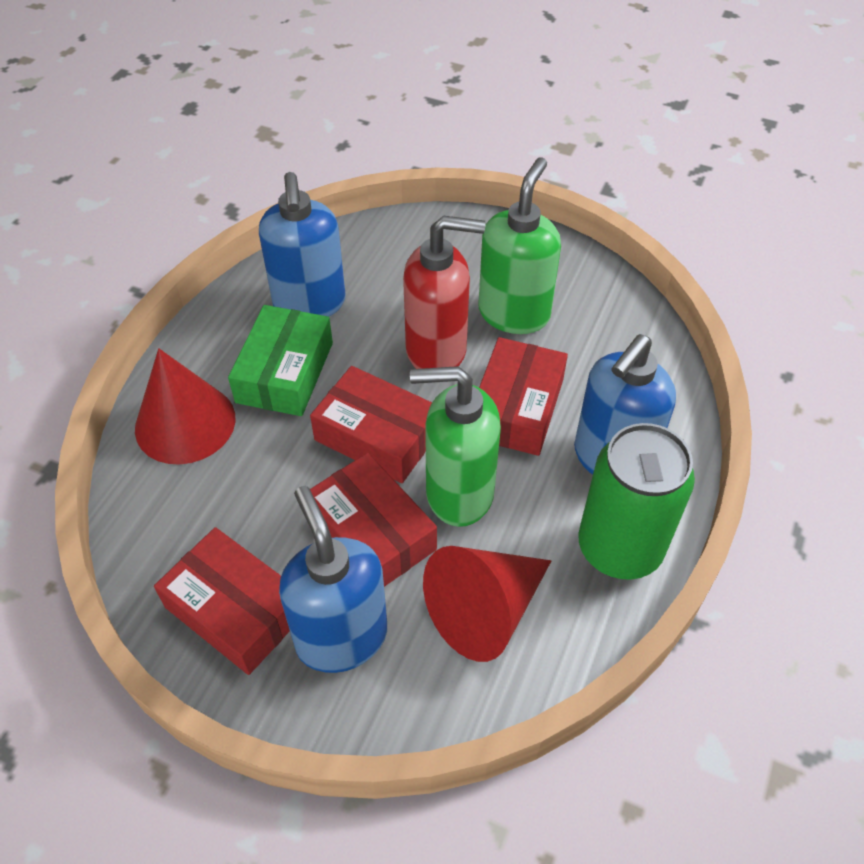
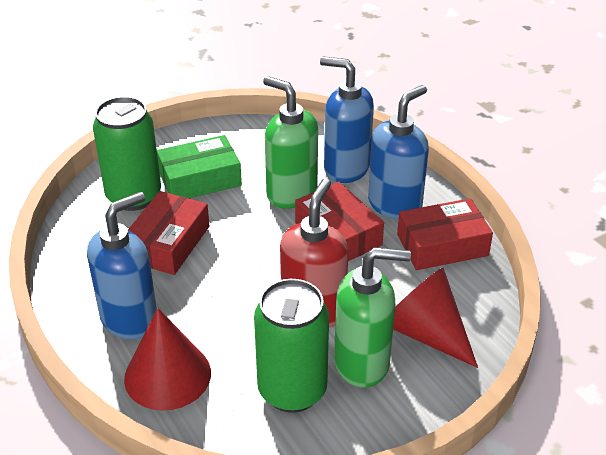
green can: 1 -> 2
red box: 4 -> 3

